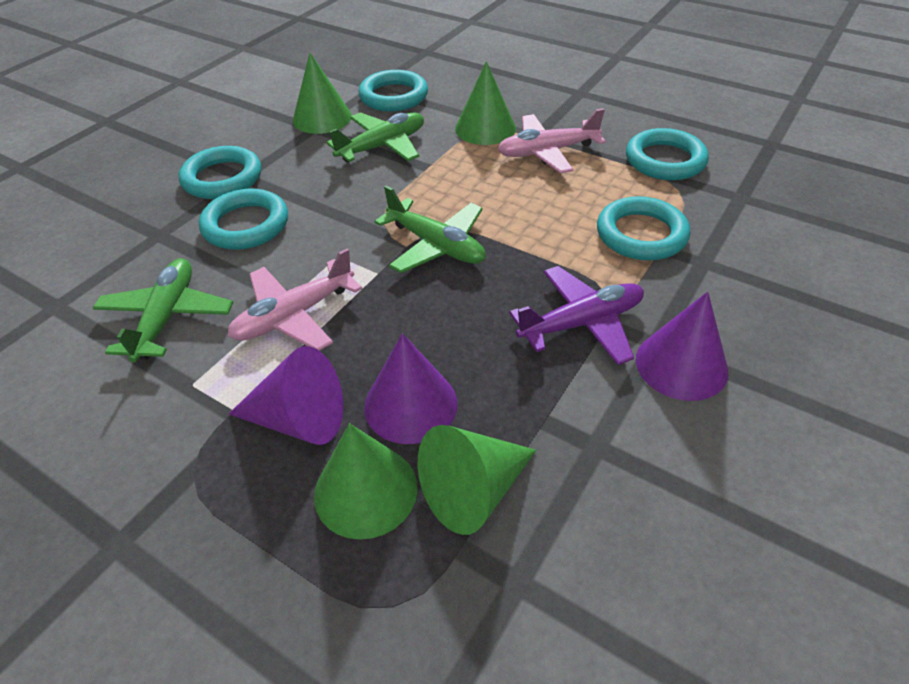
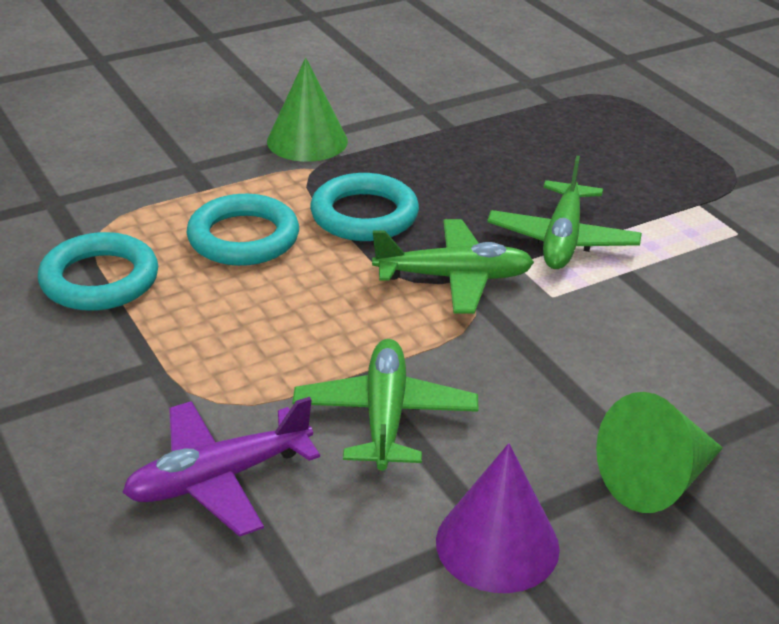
green cone: 4 -> 2
pink plane: 2 -> 0
purple cone: 3 -> 1
turquoise ring: 5 -> 3

